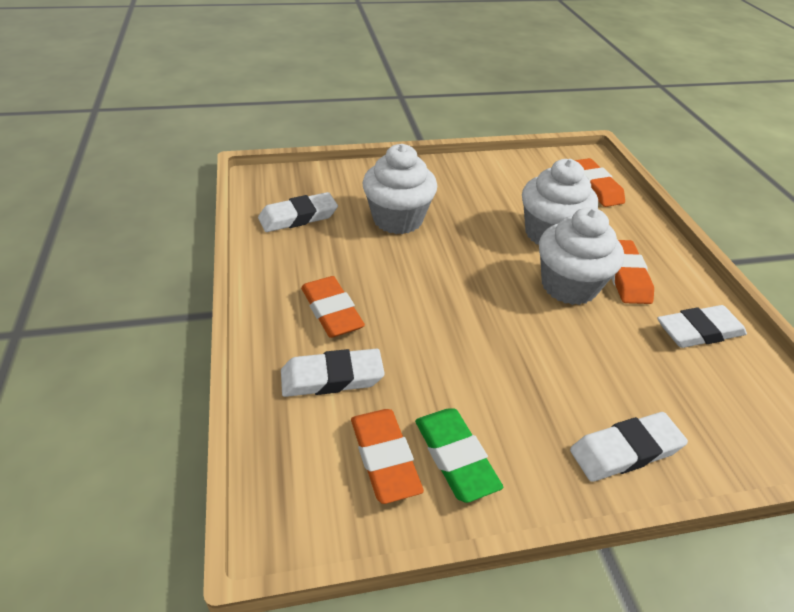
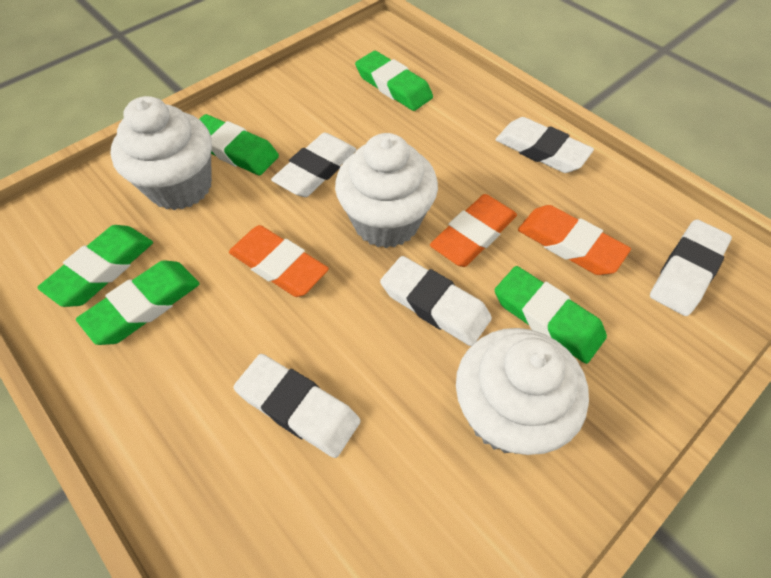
green eraser: 1 -> 5
orange eraser: 4 -> 3
white eraser: 4 -> 5

